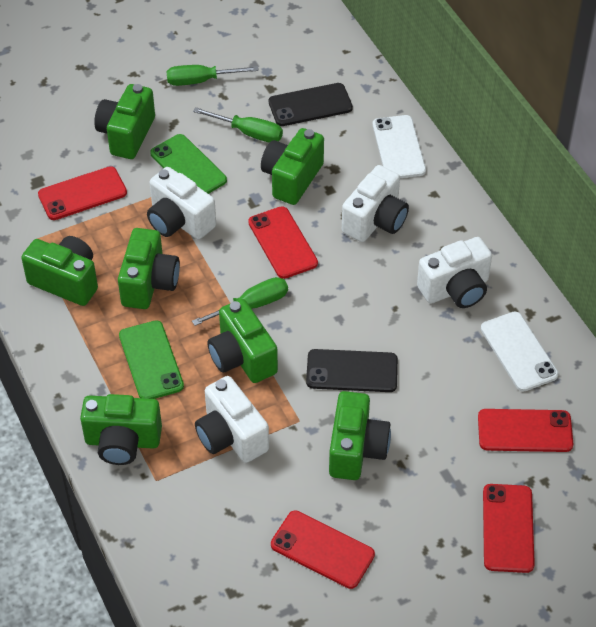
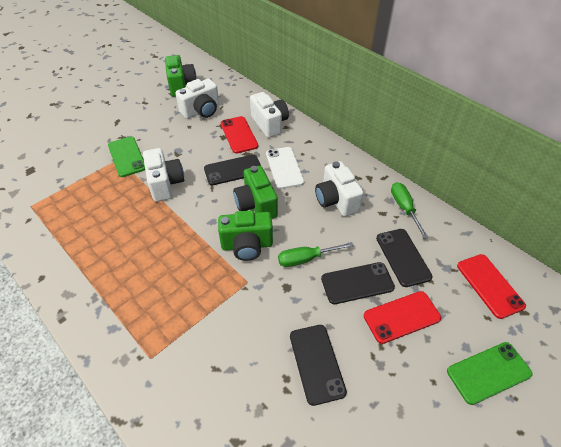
black phone: 2 -> 4
green camera: 7 -> 3
green screwdriver: 3 -> 2
red phone: 5 -> 3
white phone: 2 -> 1

